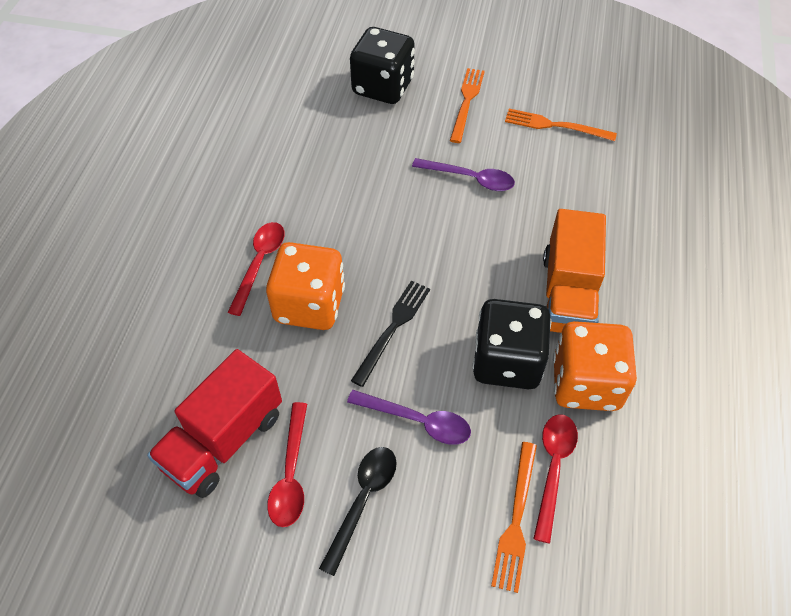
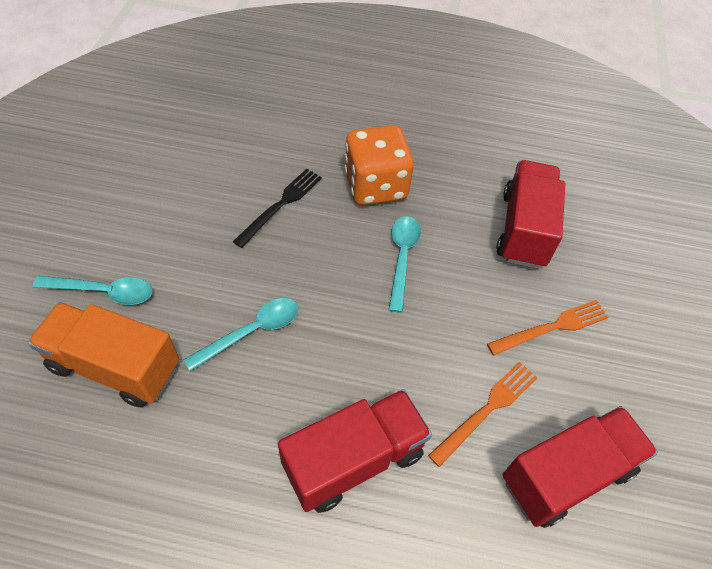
black dice: 2 -> 0
black spoon: 1 -> 0
orange dice: 2 -> 1
orange fork: 3 -> 2
purple spoon: 2 -> 0
red spoon: 3 -> 0
red truck: 1 -> 3
turquoise spoon: 0 -> 3

